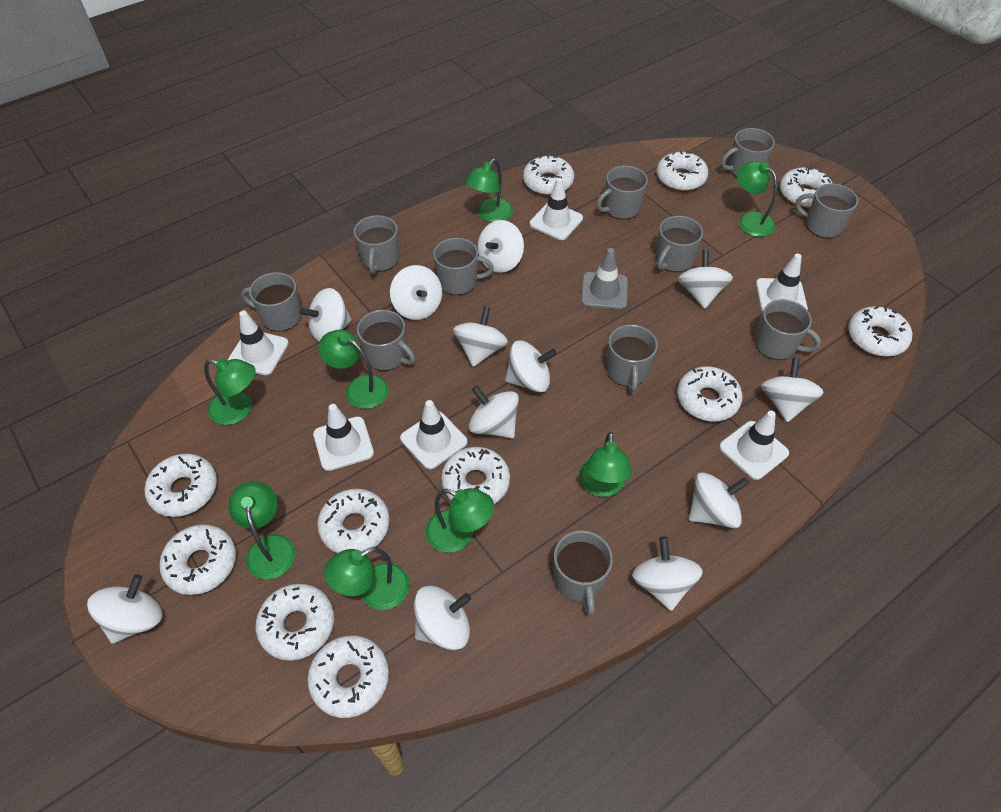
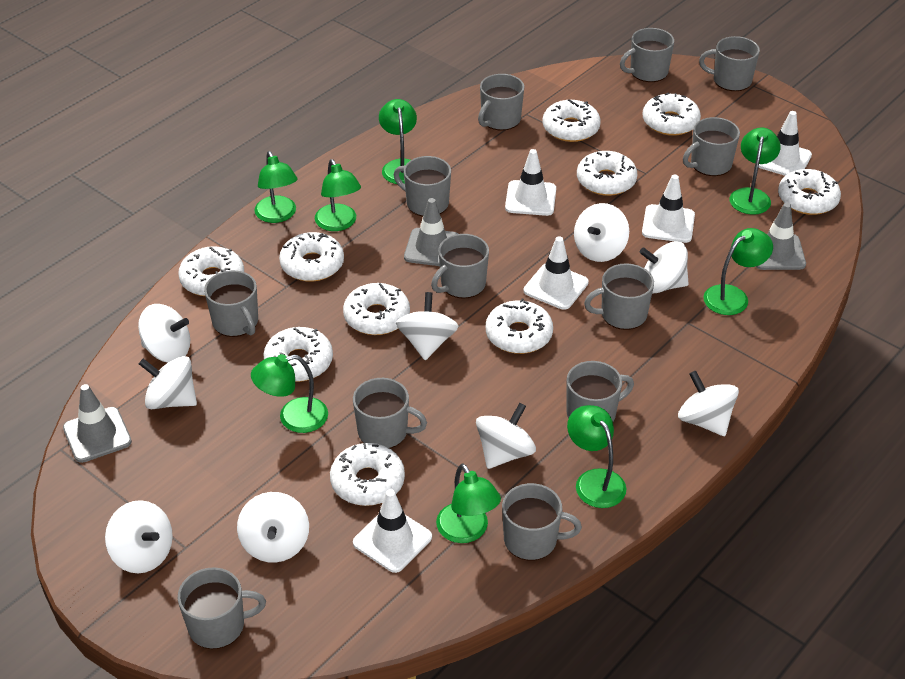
grey mug: 11 -> 12
grey traffic cone: 1 -> 3
white donut: 11 -> 10
white spinning top: 12 -> 9
white traffic cone: 6 -> 5

